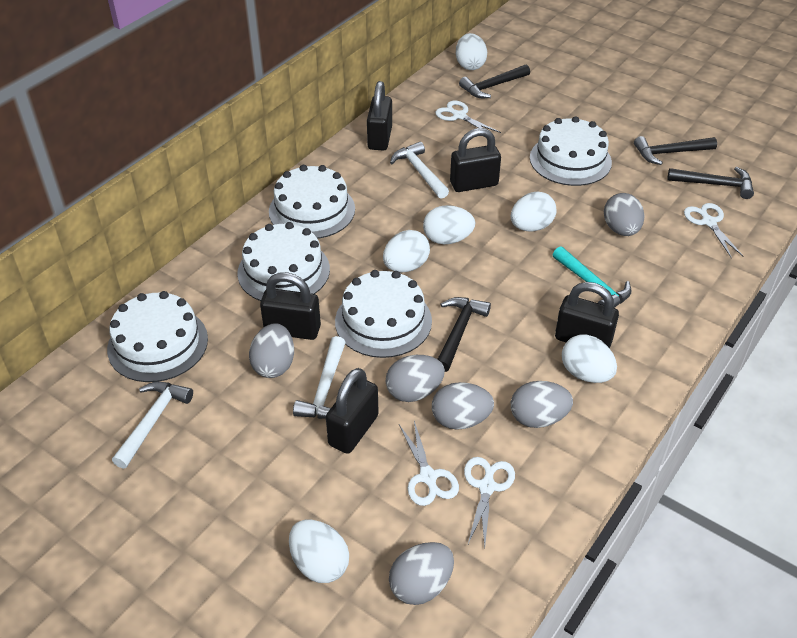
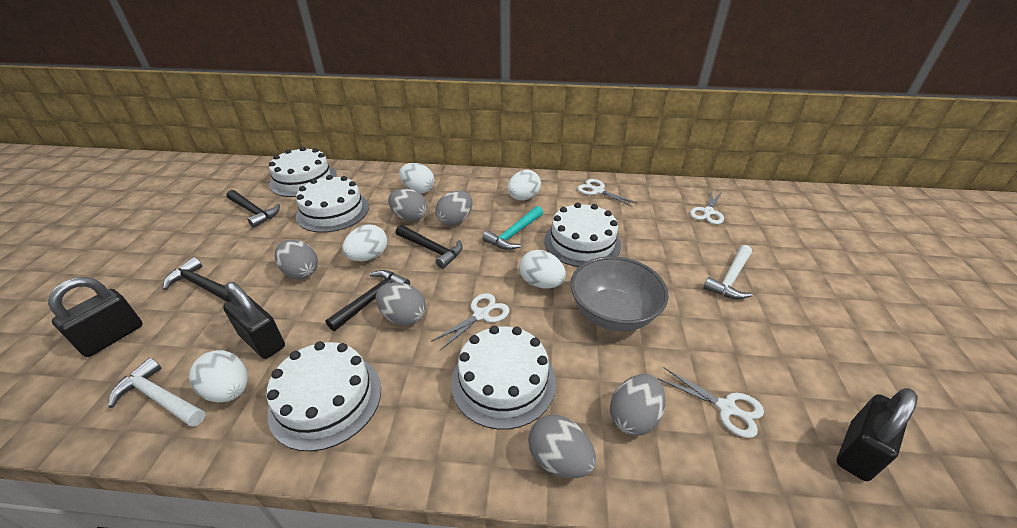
black padlock: 5 -> 3
grey bowl: 0 -> 1
white egg: 6 -> 5
white hammer: 3 -> 2

